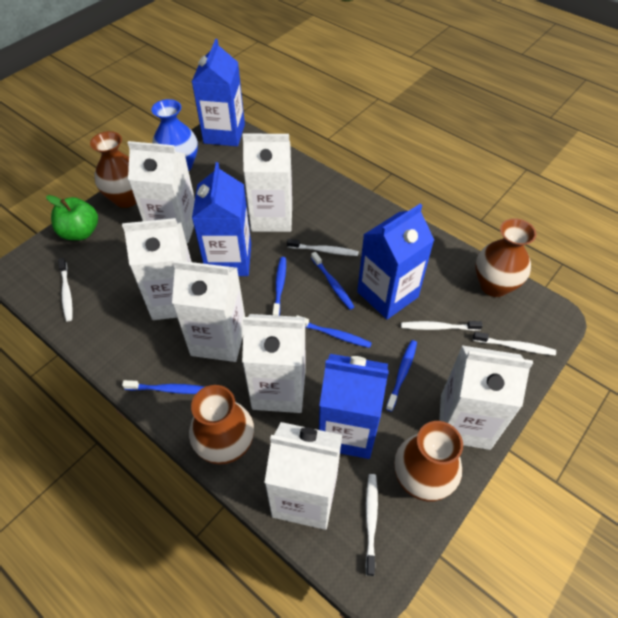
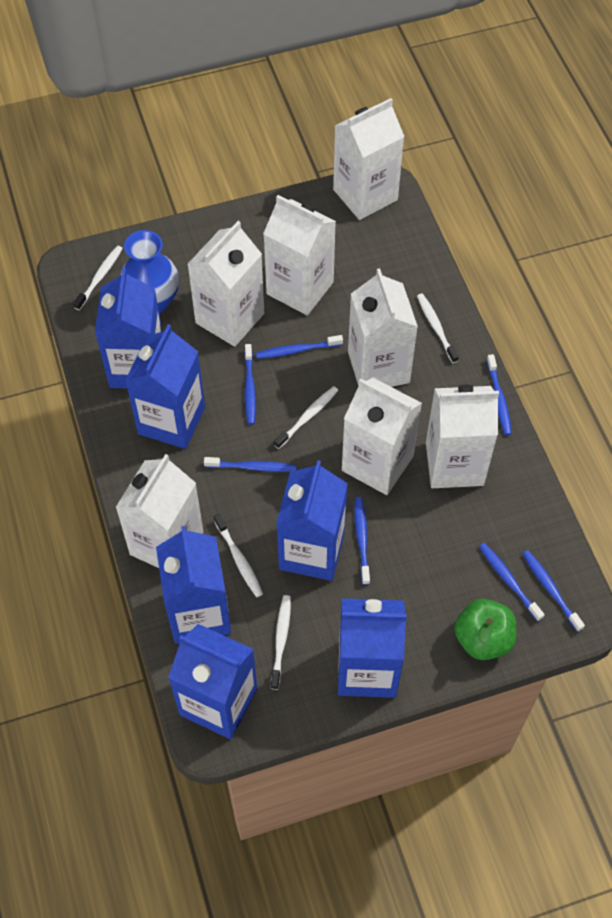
blue carton: 4 -> 6
blue toothbrush: 5 -> 7
brown vase: 4 -> 0

